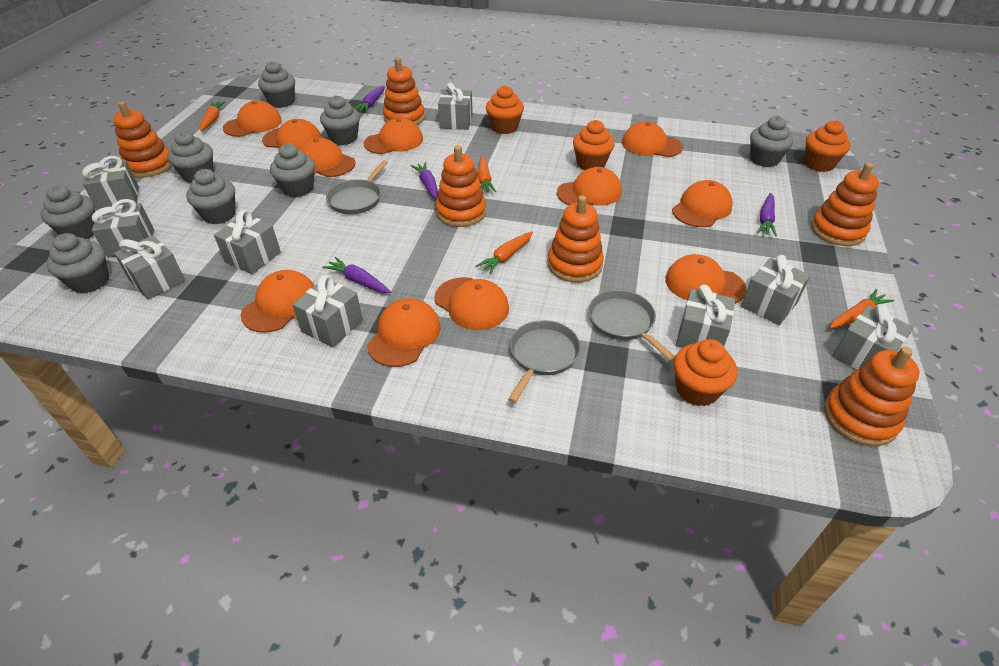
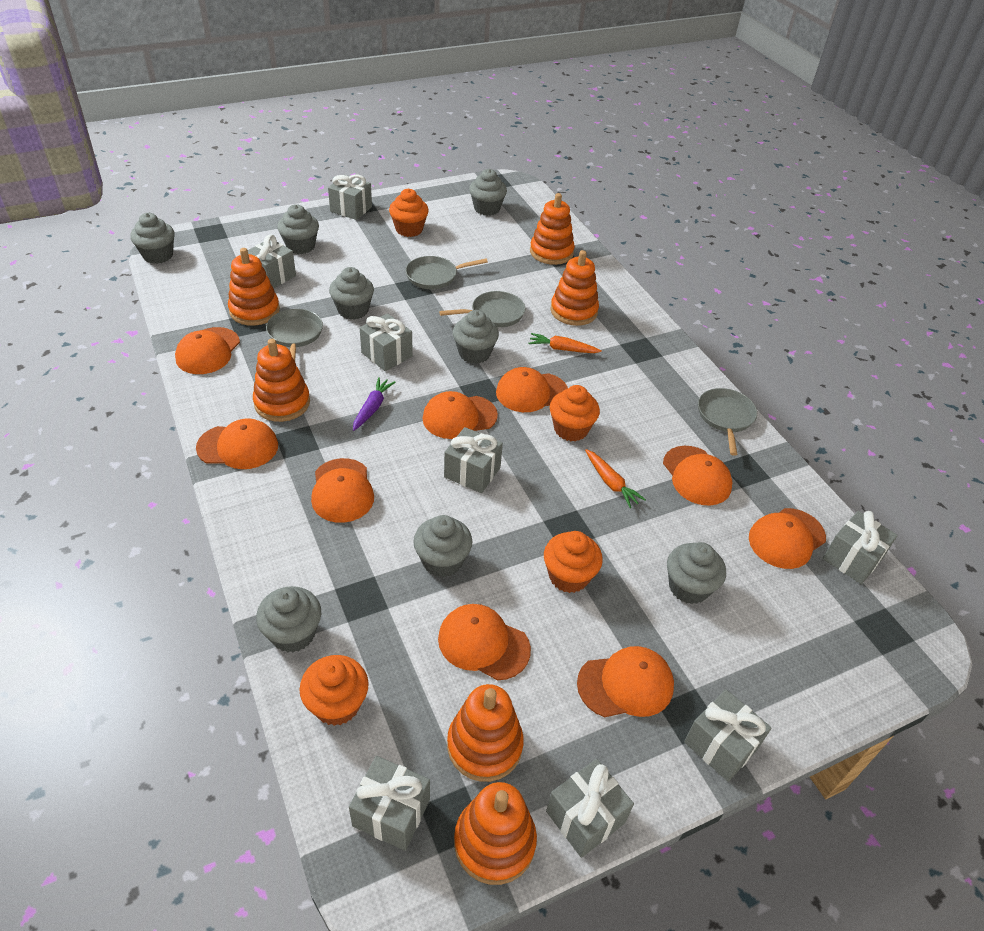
grey gift: 9 -> 8
grey pan: 3 -> 4
orange cap: 11 -> 9
orange carrot: 4 -> 2
purple carrot: 4 -> 1

